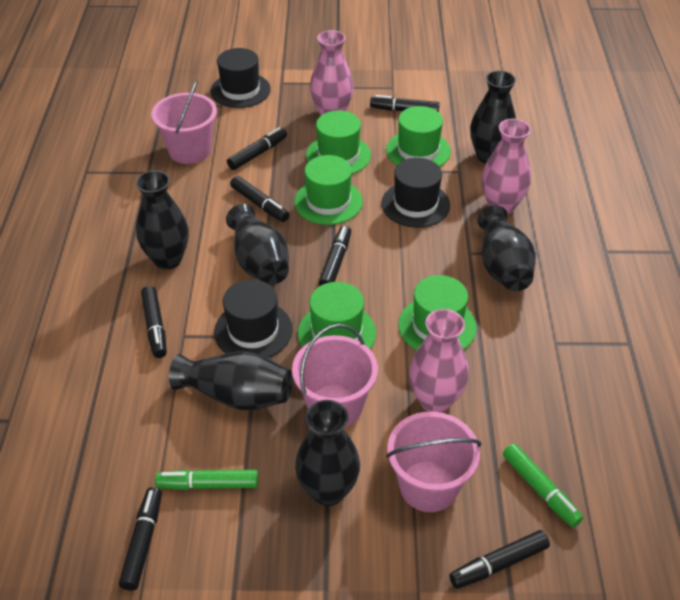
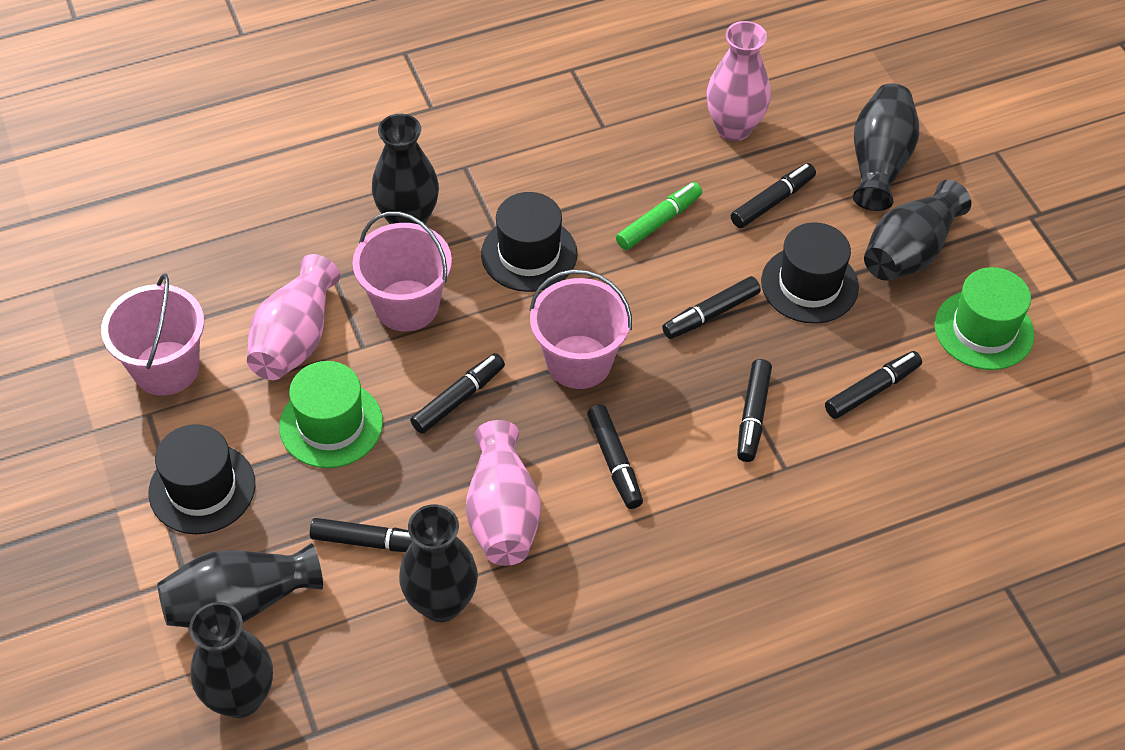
green hat: 5 -> 2
green marker: 2 -> 1

